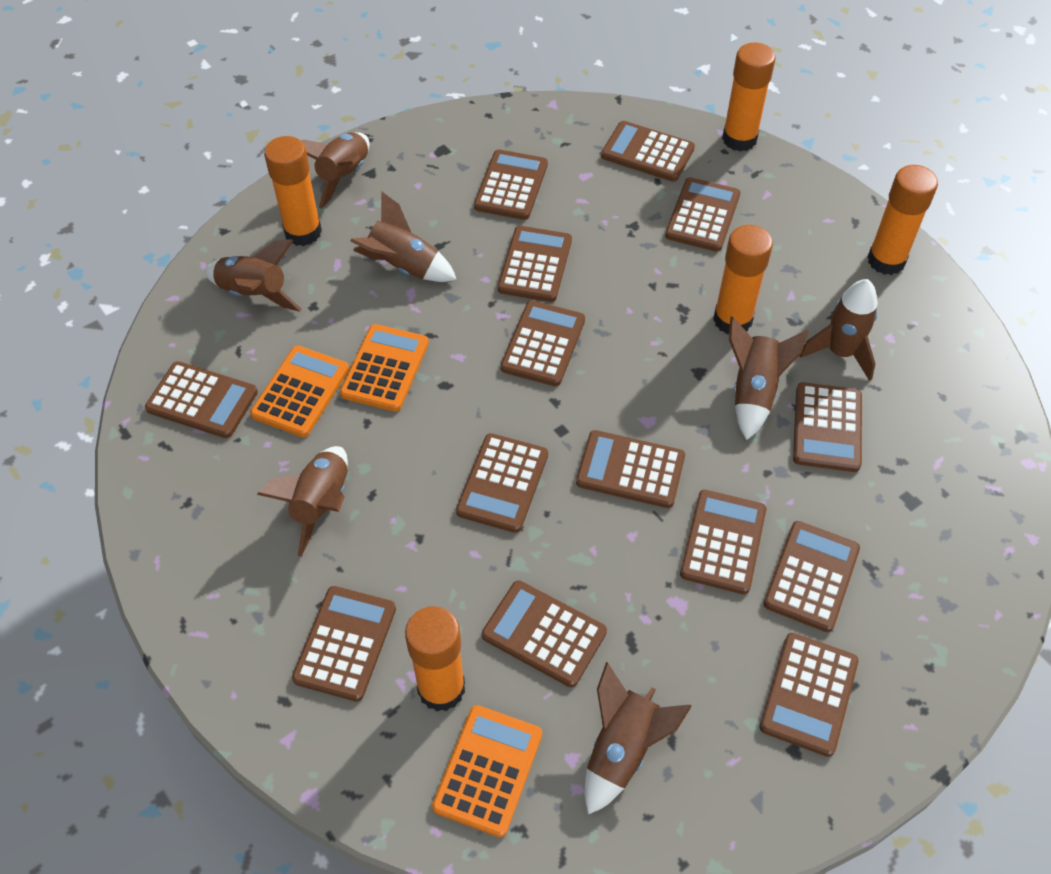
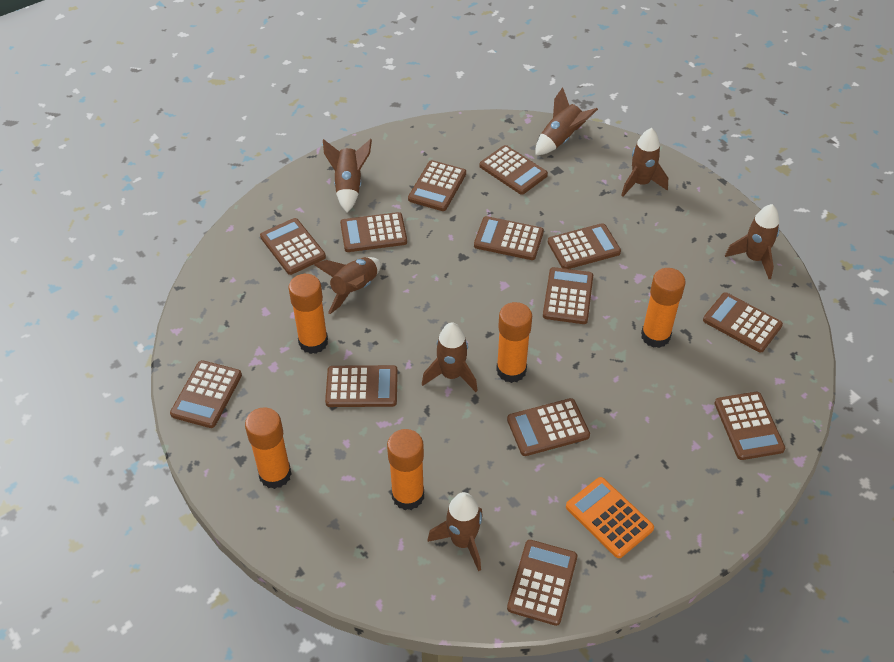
brown calculator: 14 -> 13
orange calculator: 3 -> 1

